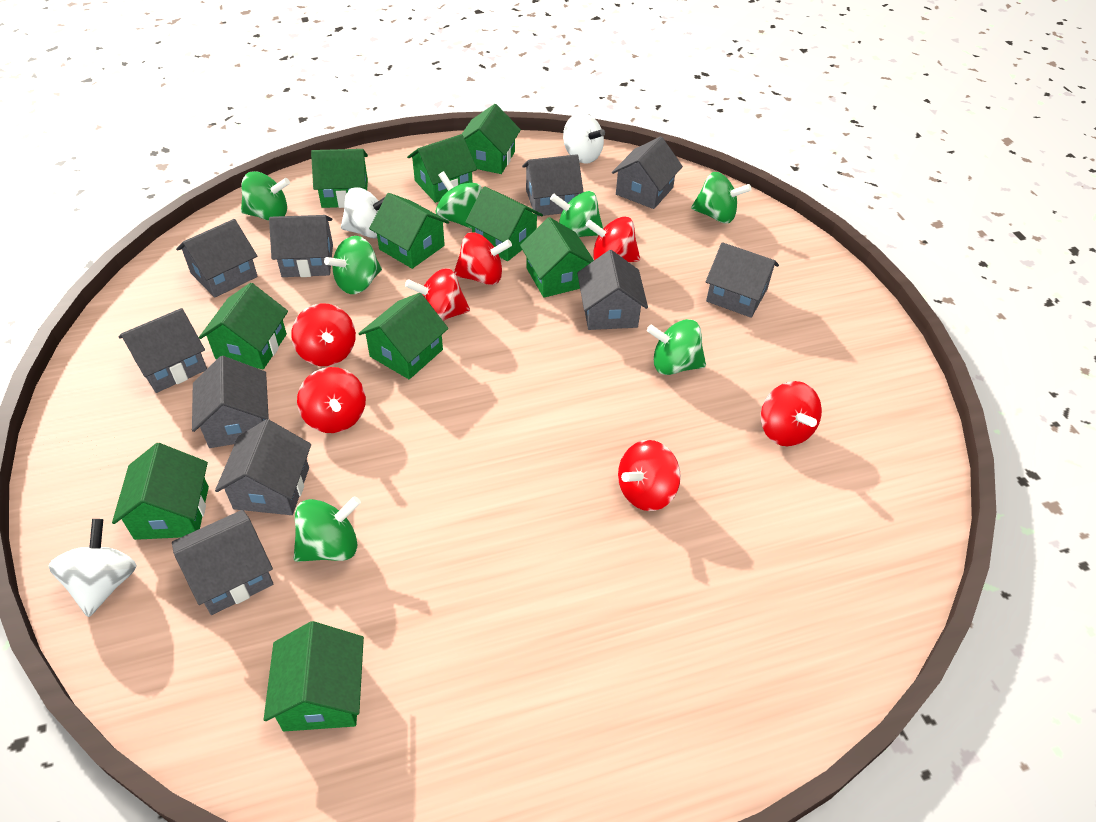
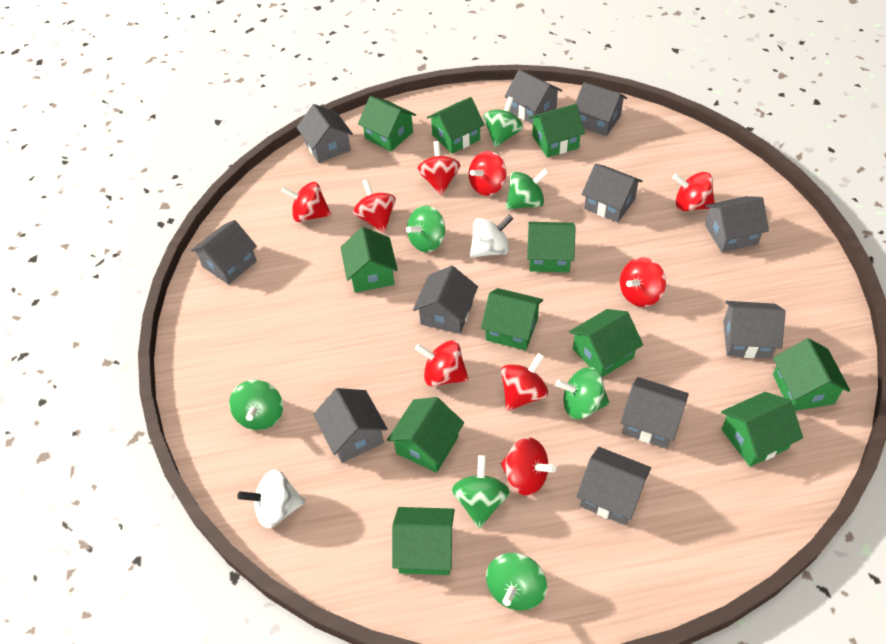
green house: 10 -> 11
grey house: 10 -> 11
red spinning top: 7 -> 9
white spinning top: 3 -> 2

